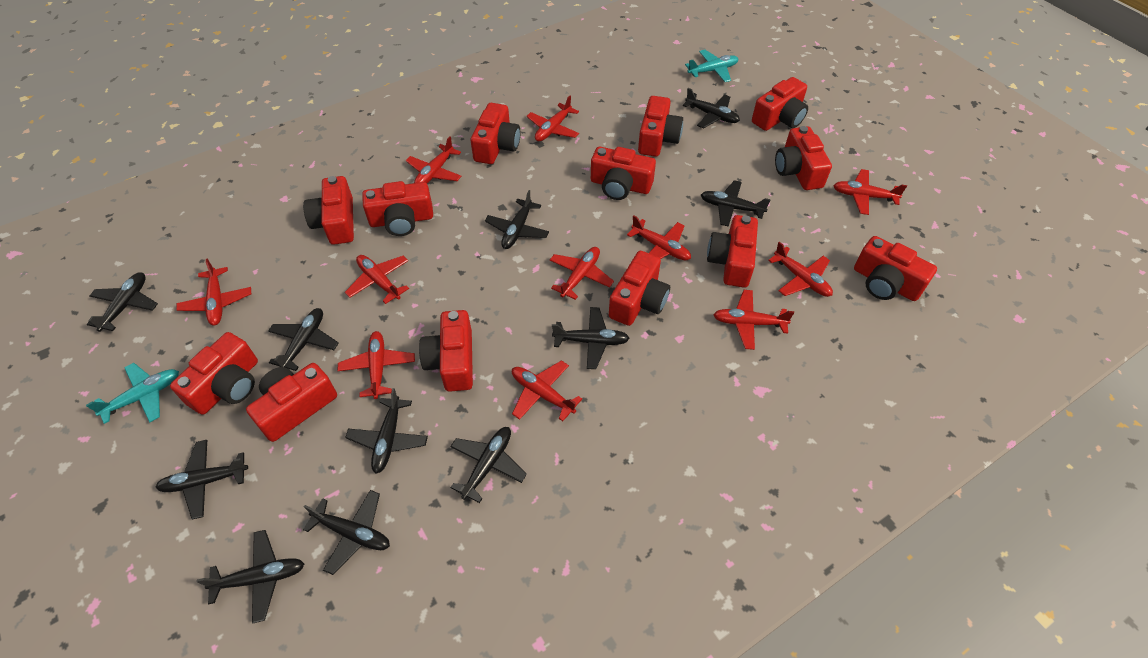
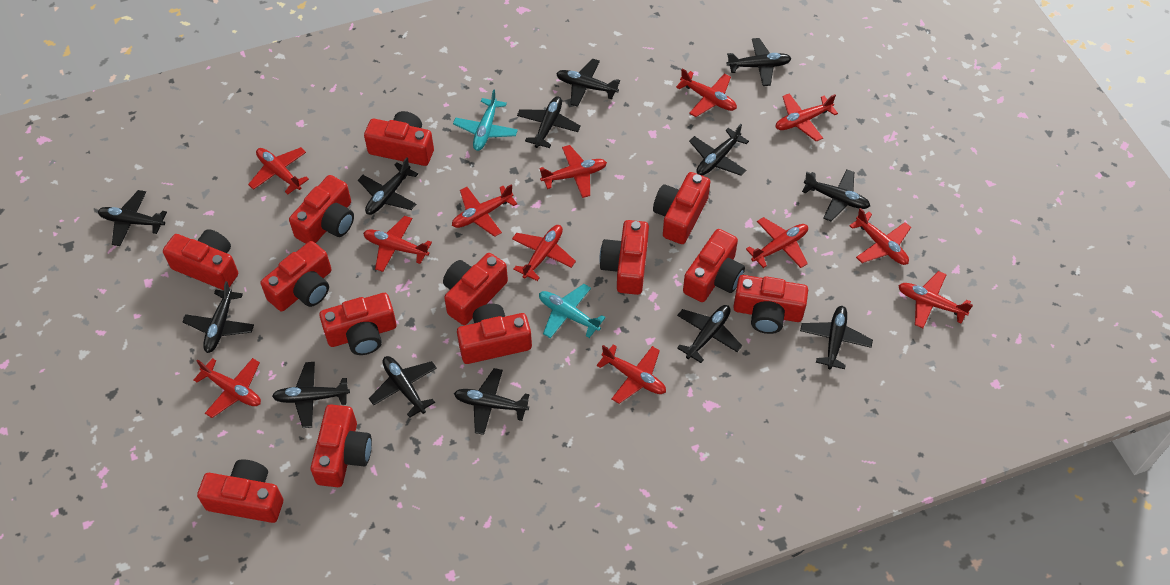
black plane: 11 -> 13
red plane: 11 -> 12

